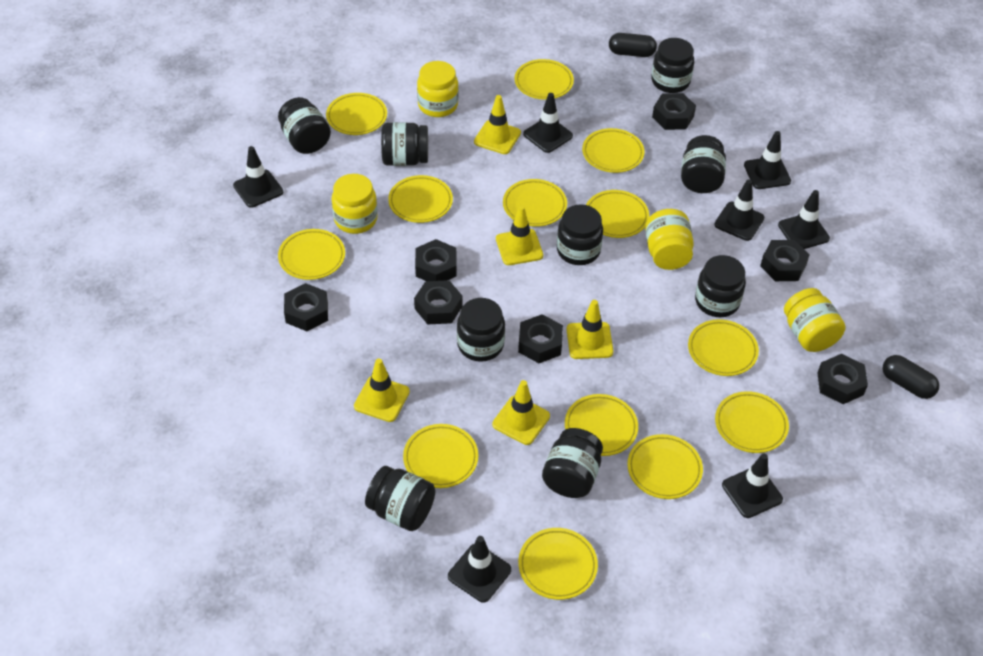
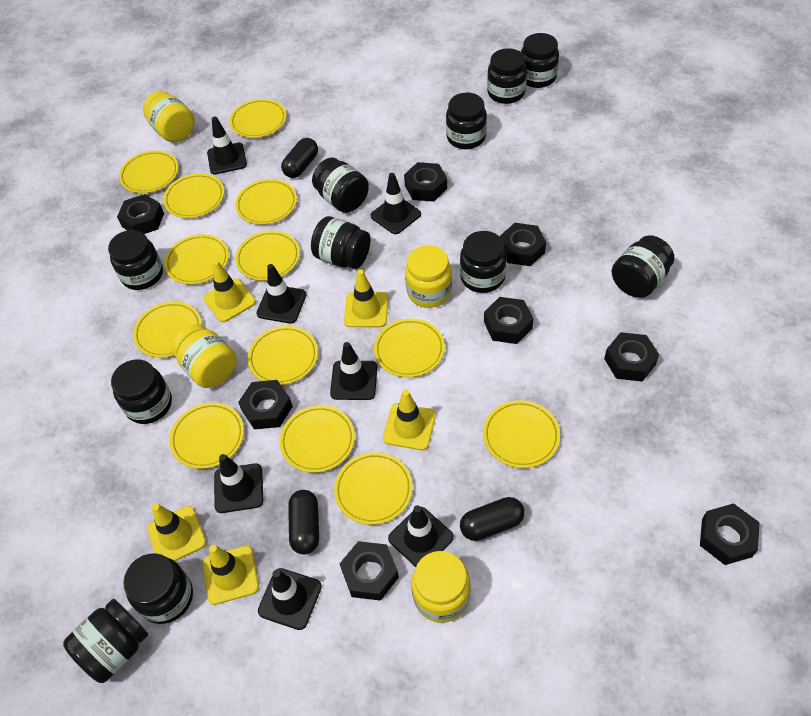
black capsule: 2 -> 3
black jar: 9 -> 11
black nut: 7 -> 8

